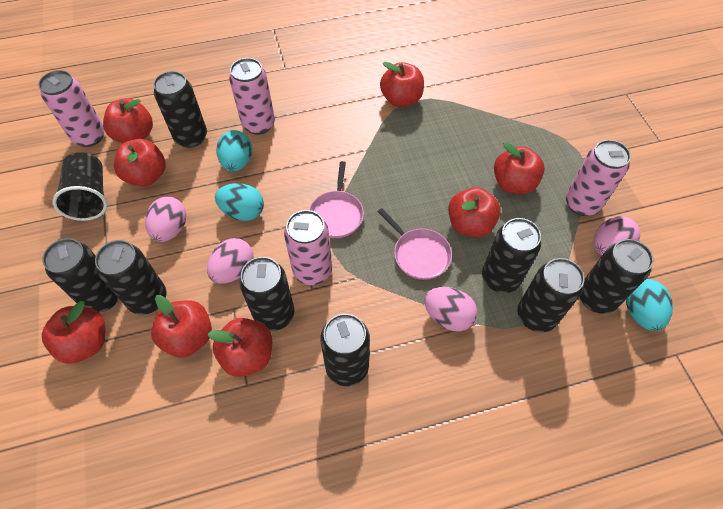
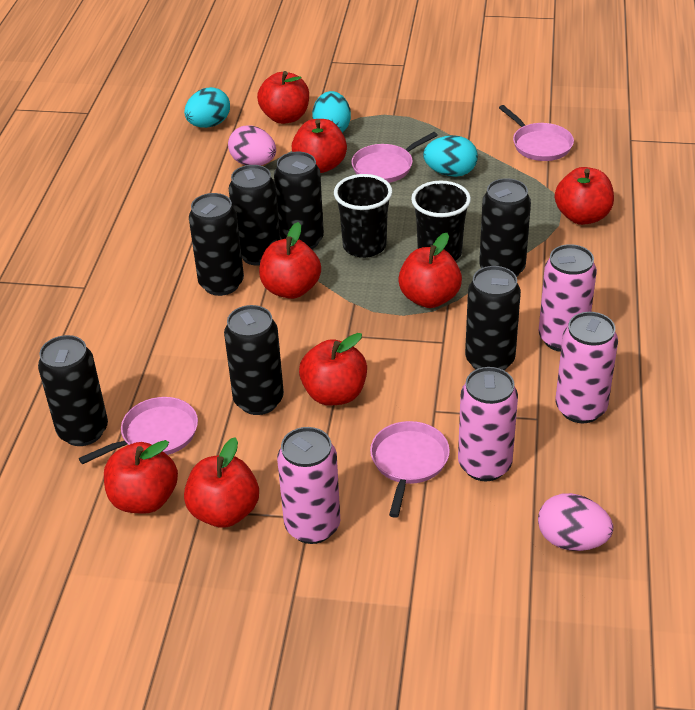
black can: 8 -> 7
black cup: 1 -> 2
pink egg: 4 -> 2
pink pan: 2 -> 4

